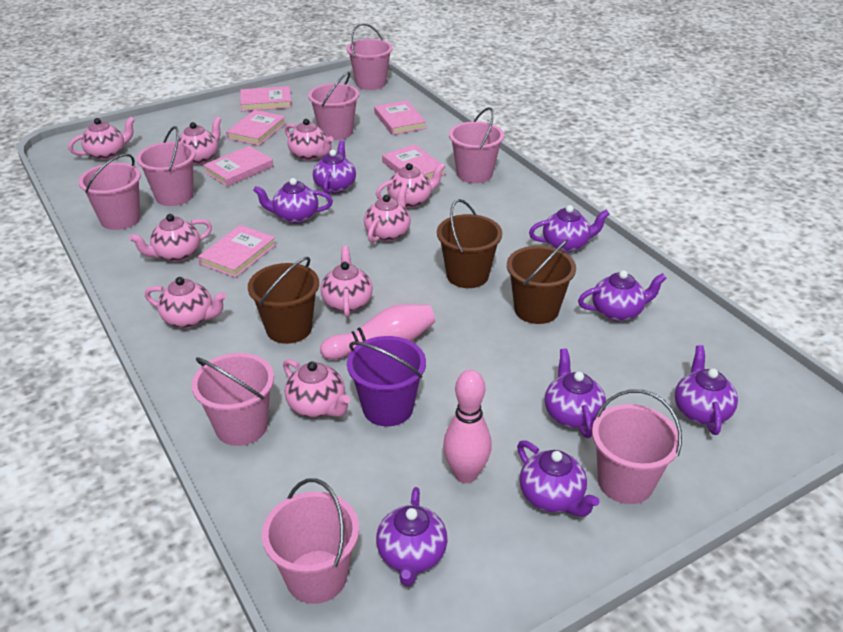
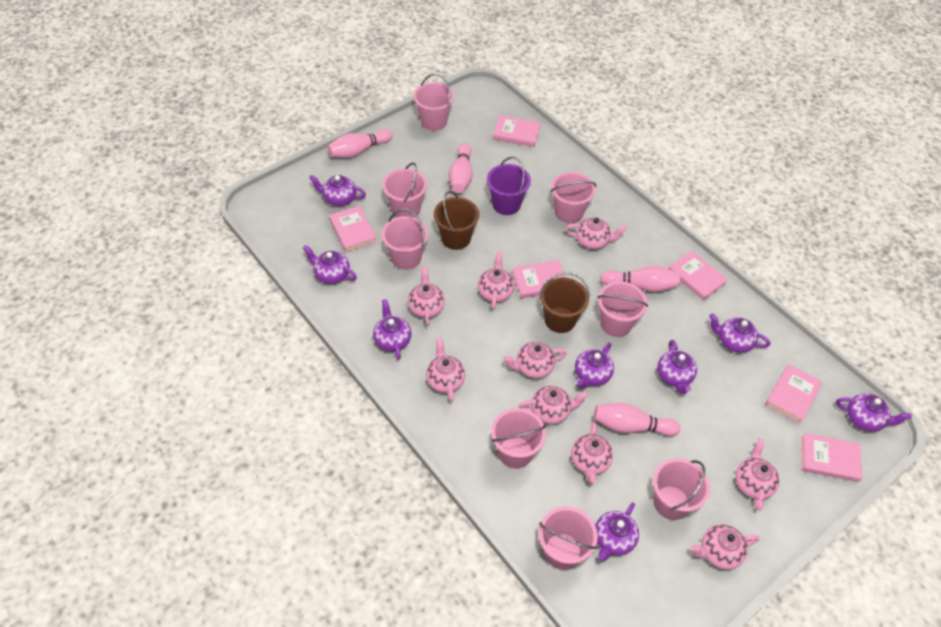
brown bucket: 3 -> 2
pink bowling pin: 2 -> 4

